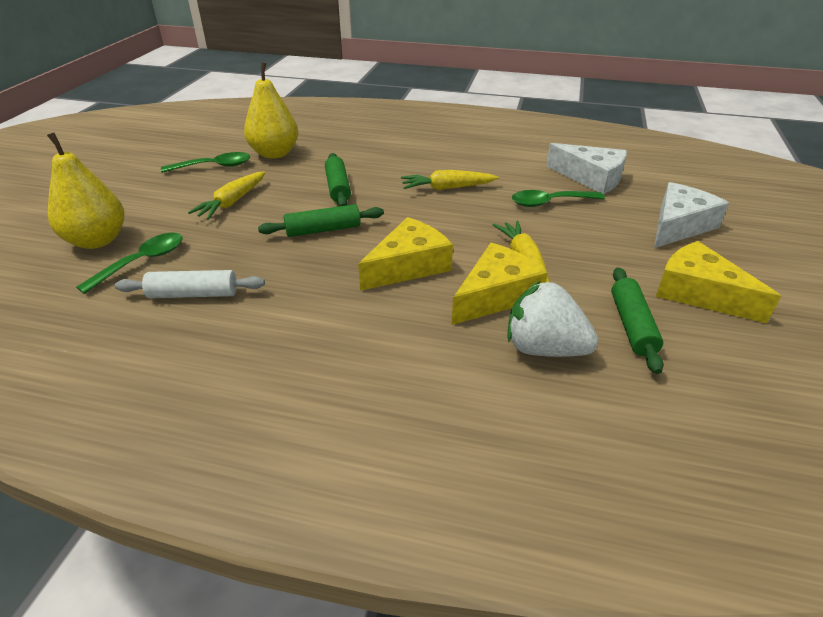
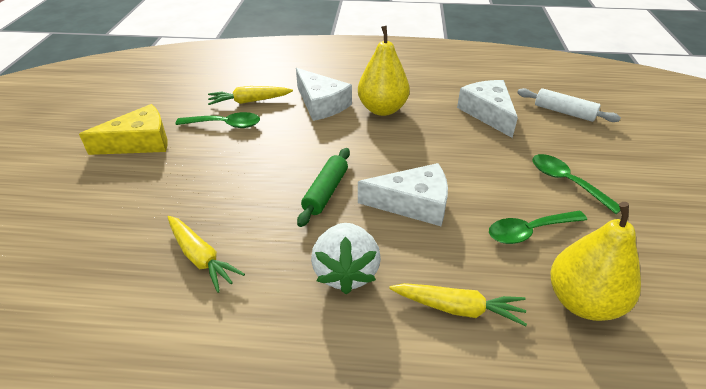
green rolling pin: 3 -> 1
white cheese: 2 -> 3
yellow cheese: 3 -> 1

